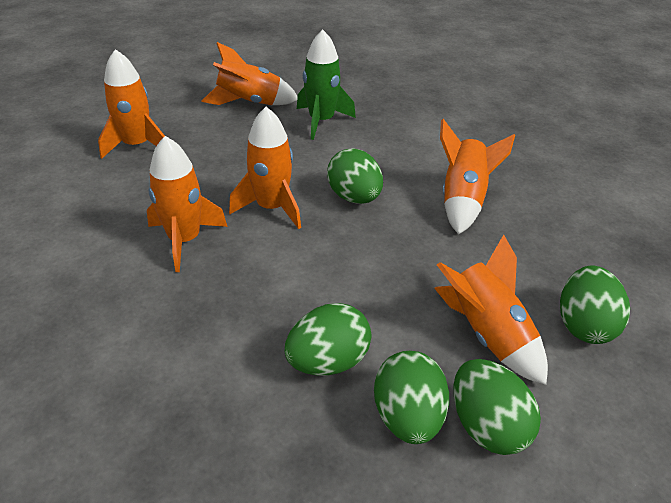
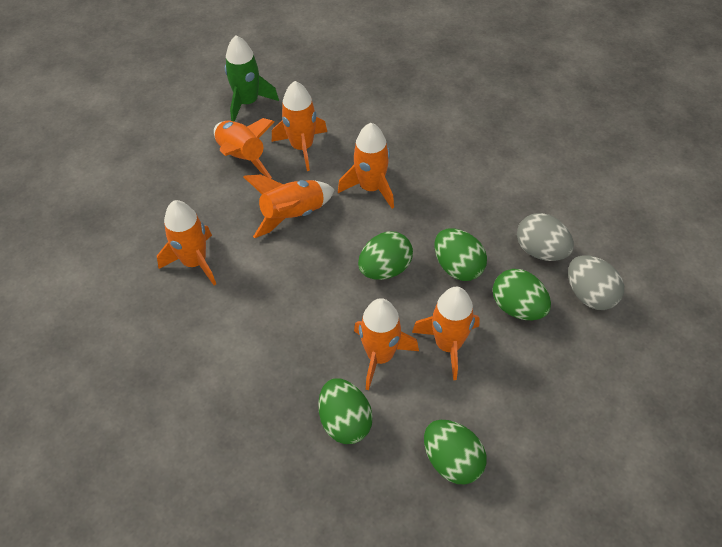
grey egg: 0 -> 2
orange rocket: 6 -> 7

